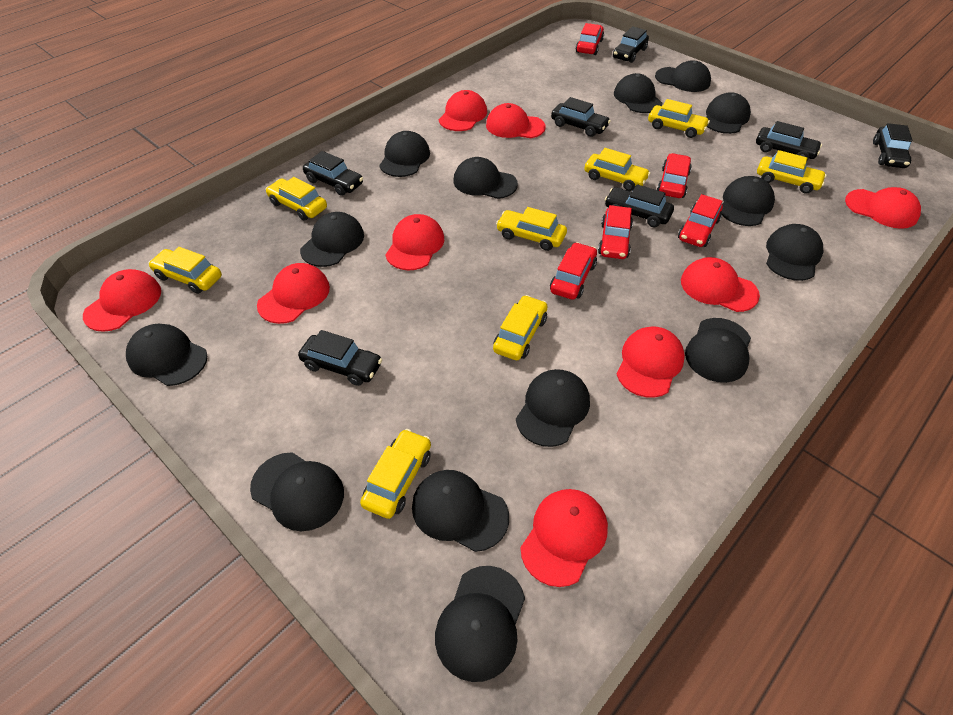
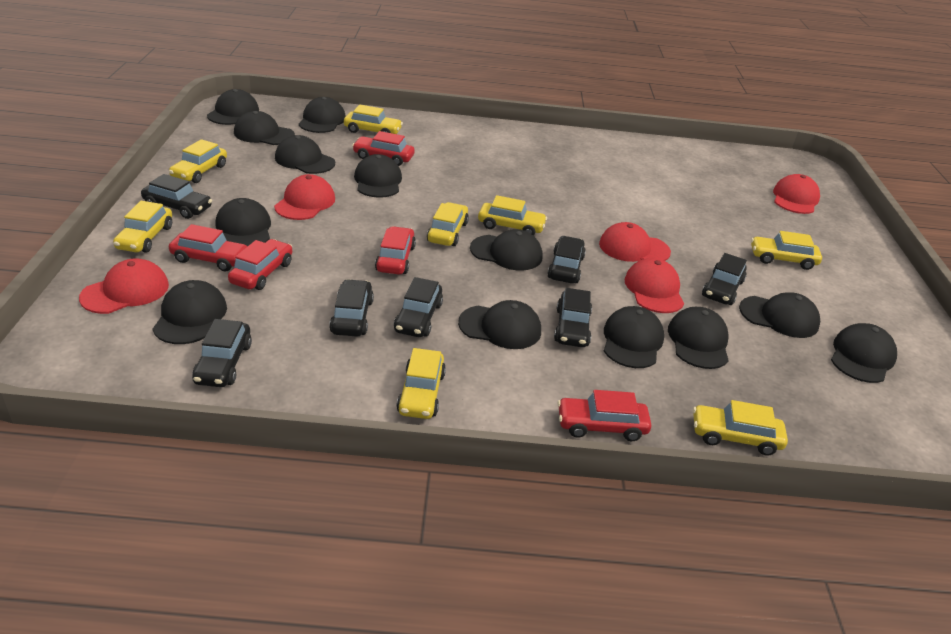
black cap: 14 -> 13
red cap: 9 -> 5

